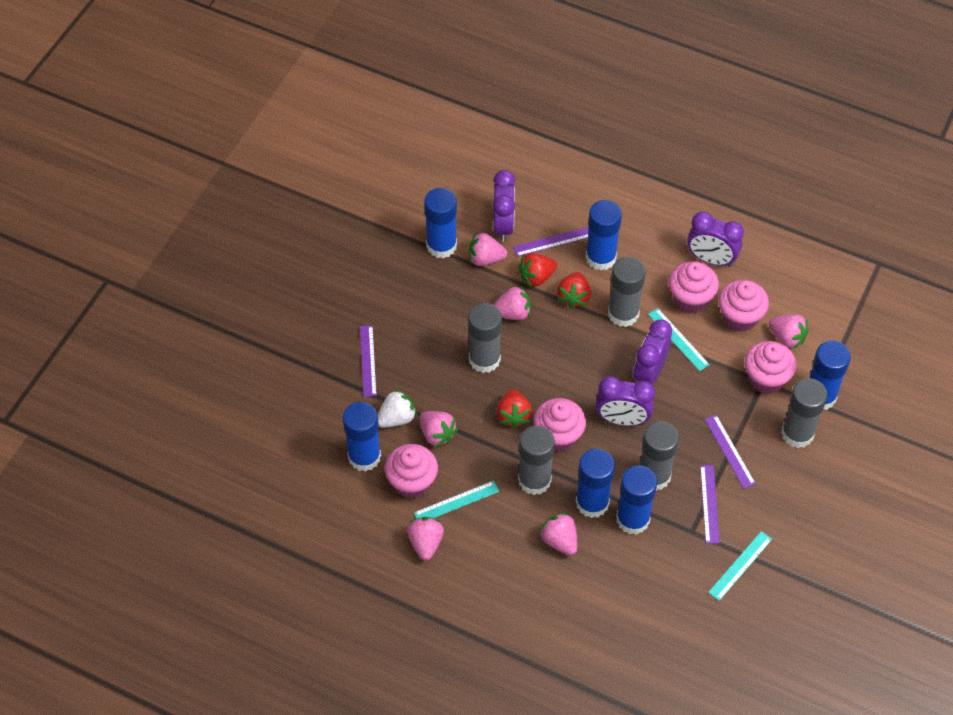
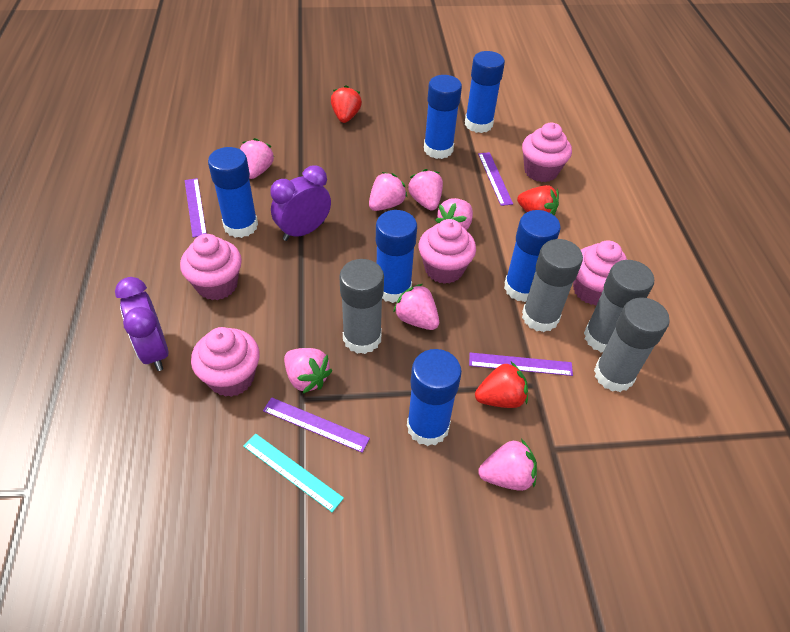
grey glue stick: 5 -> 4
pink strawberry: 6 -> 7
purple clock: 4 -> 2
turquoise ruler: 3 -> 1
white strawberry: 1 -> 0

